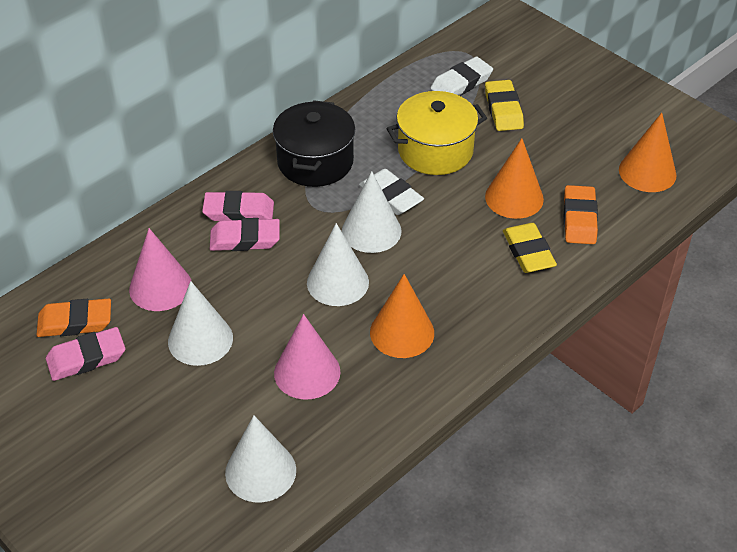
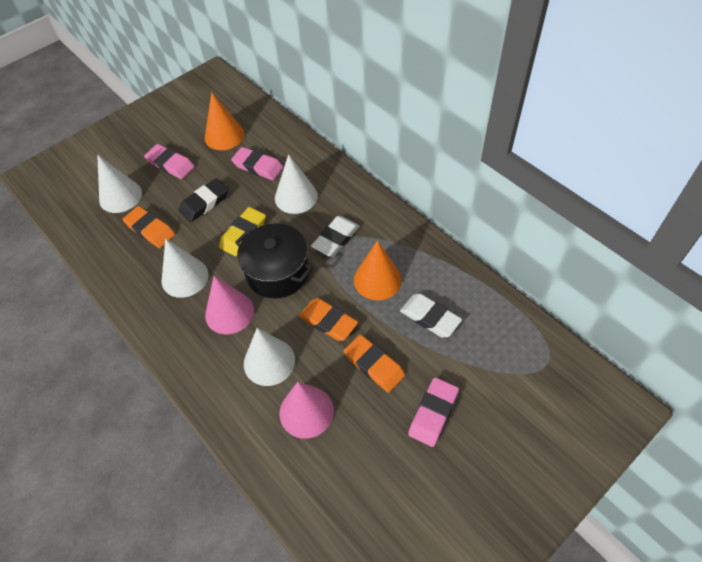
black eraser: 0 -> 1
orange cone: 3 -> 2
orange eraser: 2 -> 3
yellow eraser: 2 -> 1
yellow pot: 1 -> 0

